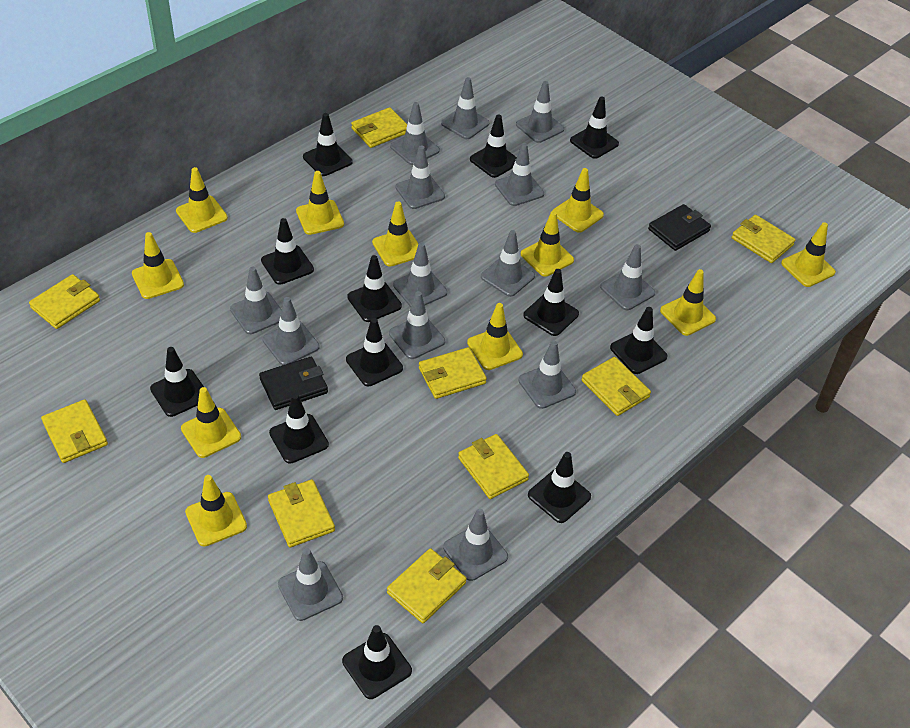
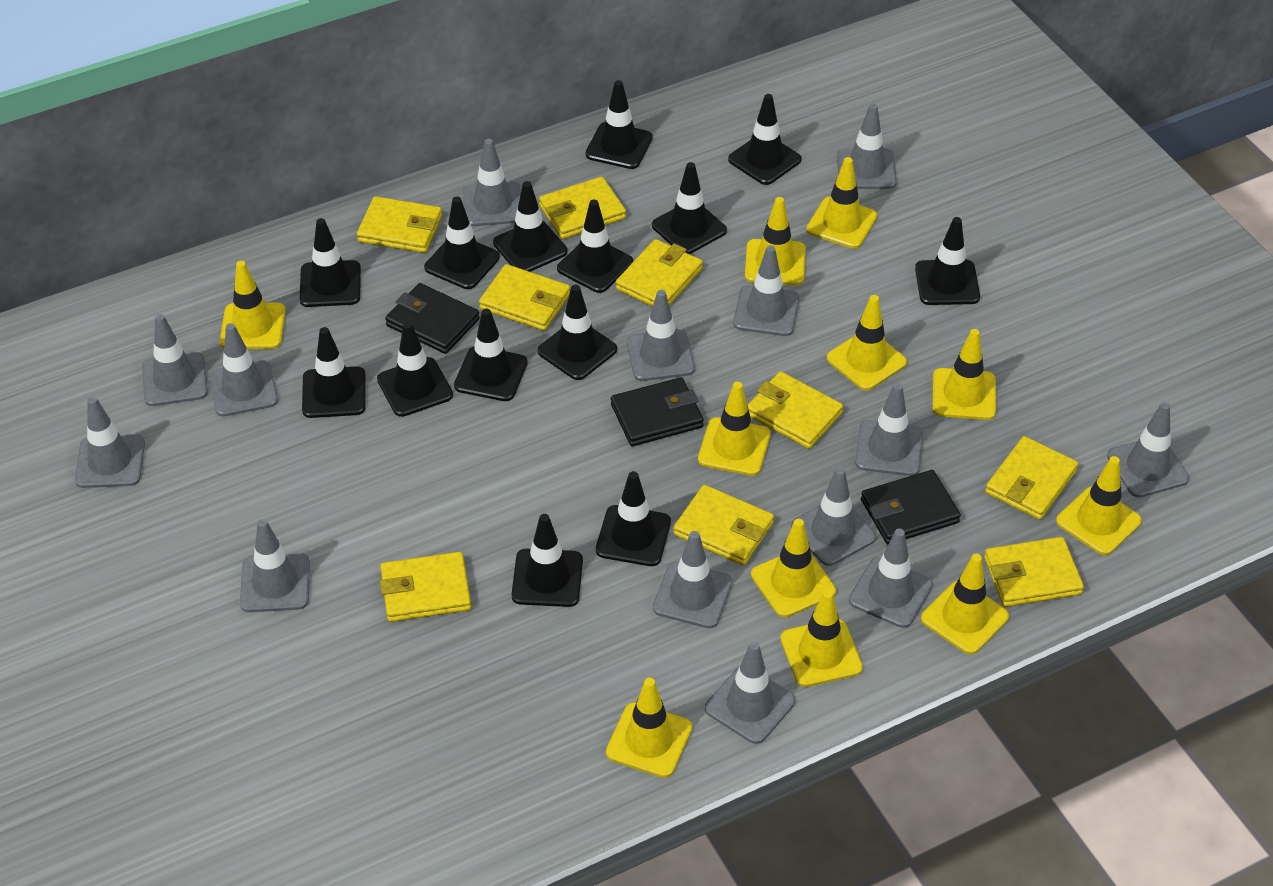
black traffic cone: 12 -> 14
black wallet: 2 -> 3

